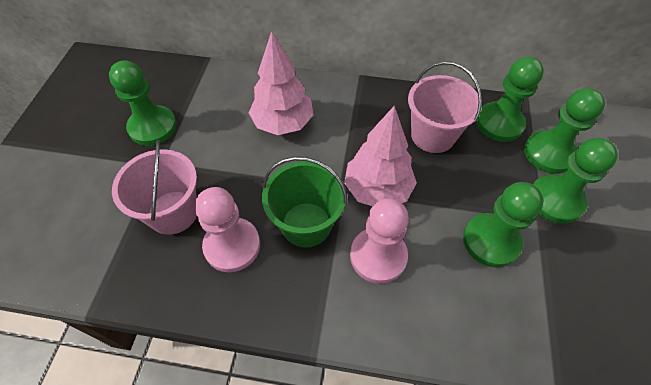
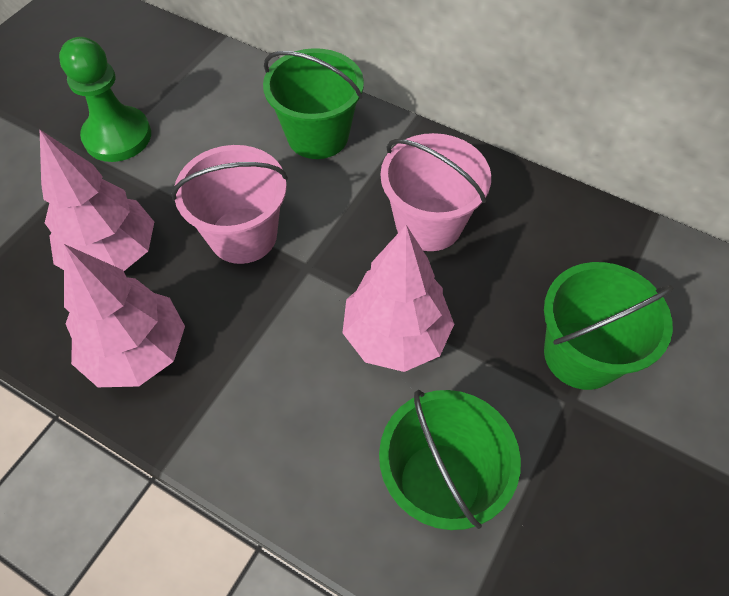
green bucket: 1 -> 3
green pawn: 5 -> 1
pink pawn: 2 -> 0
pink tree: 2 -> 3

